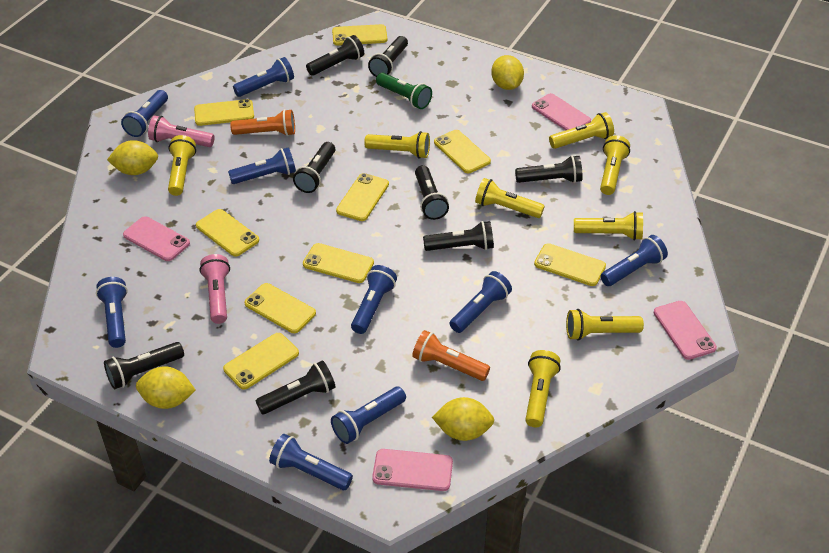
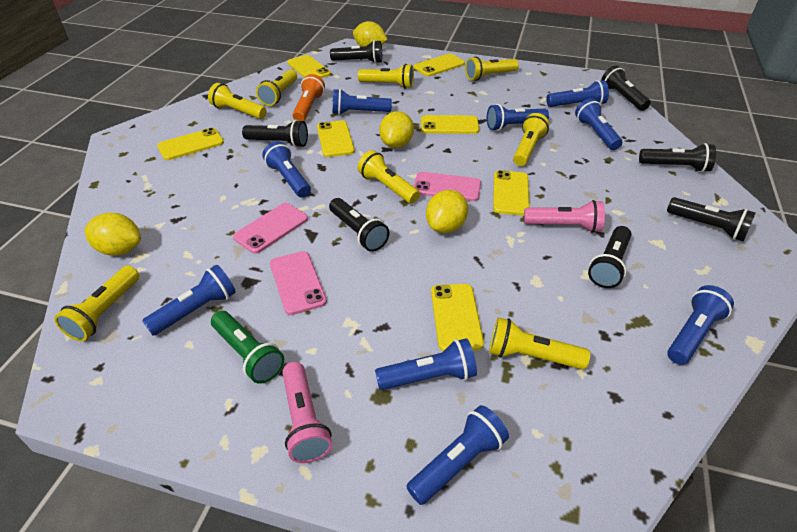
black flashlight: 8 -> 7
orange flashlight: 2 -> 1
pink phone: 4 -> 3
yellow phone: 9 -> 7

